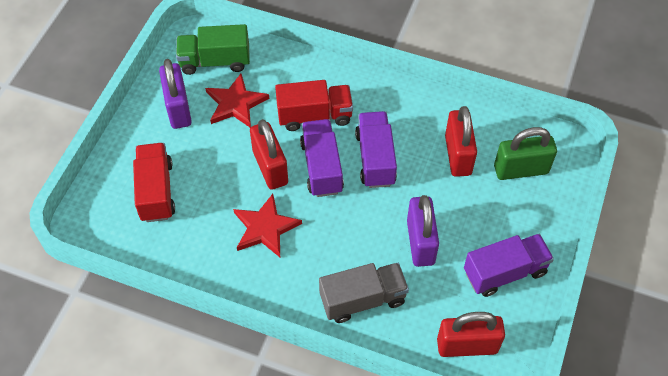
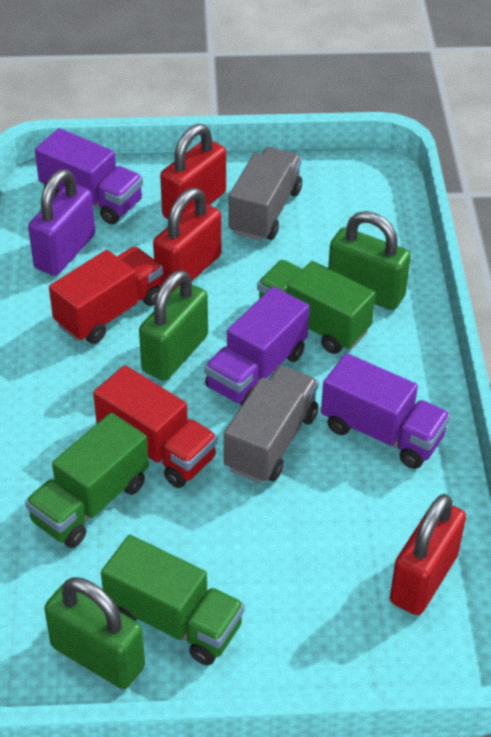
green padlock: 1 -> 3
green truck: 1 -> 3
grey truck: 1 -> 2
purple padlock: 2 -> 1
red star: 2 -> 0

